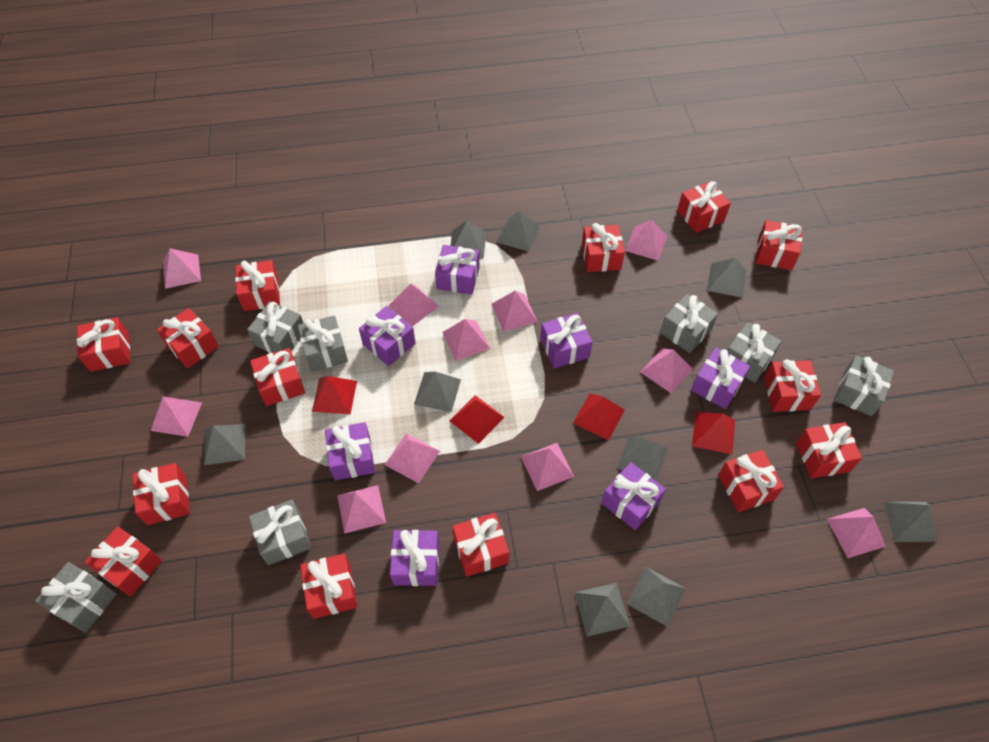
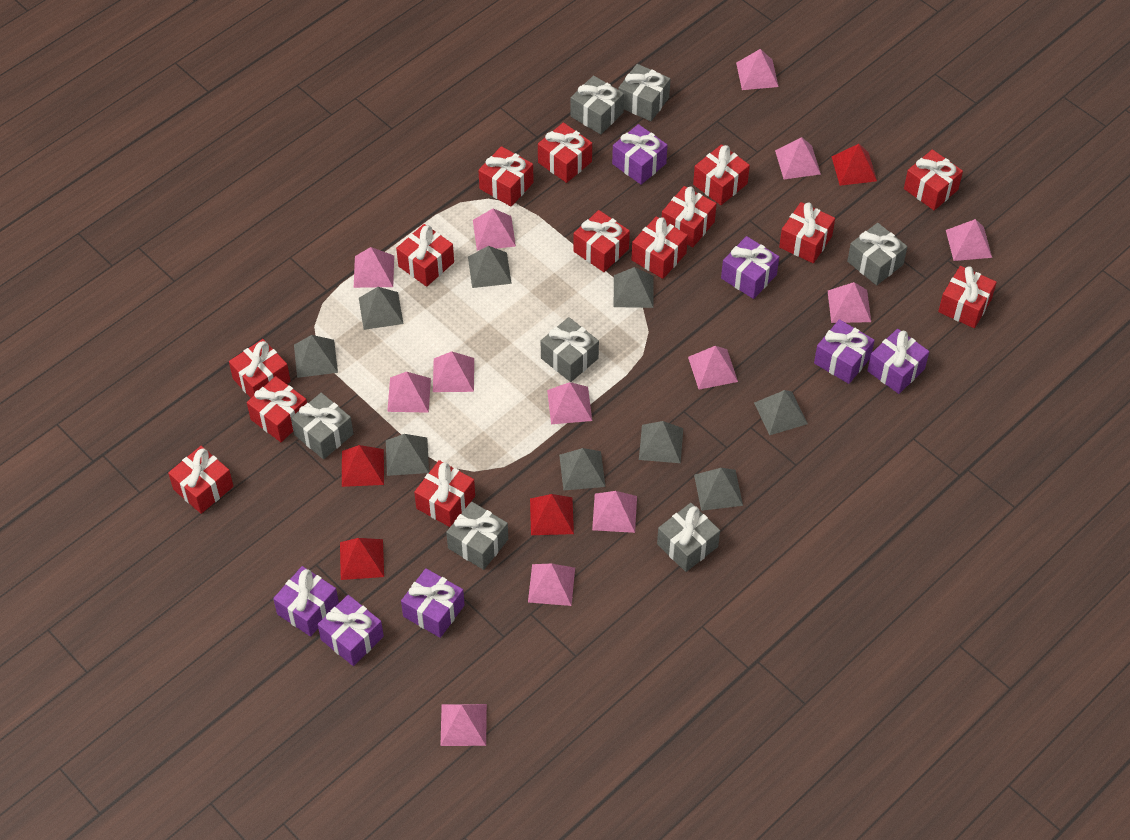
pink pyramid: 11 -> 13

